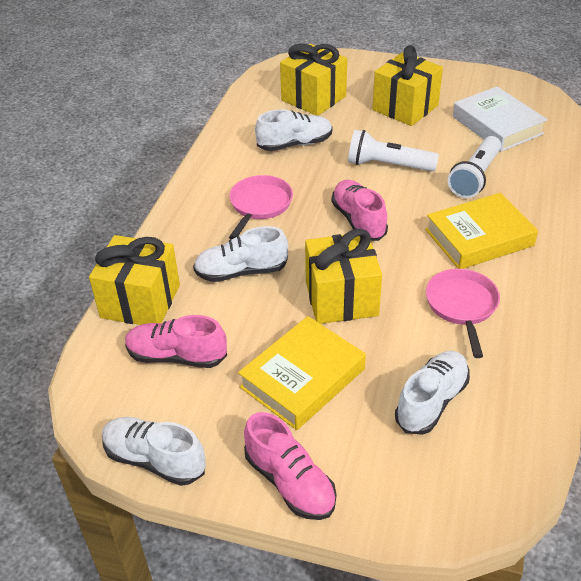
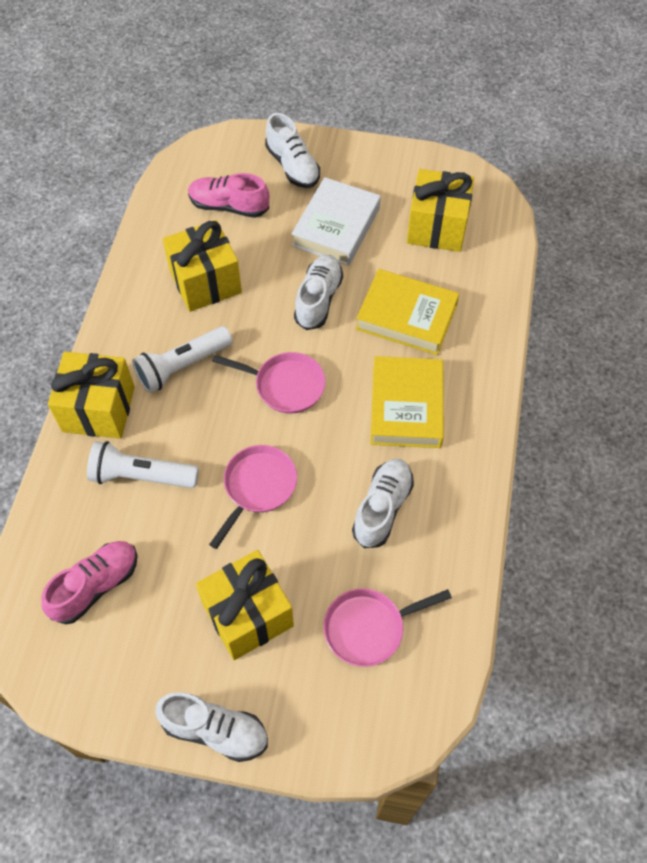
pink pan: 2 -> 3
pink shoe: 3 -> 2

